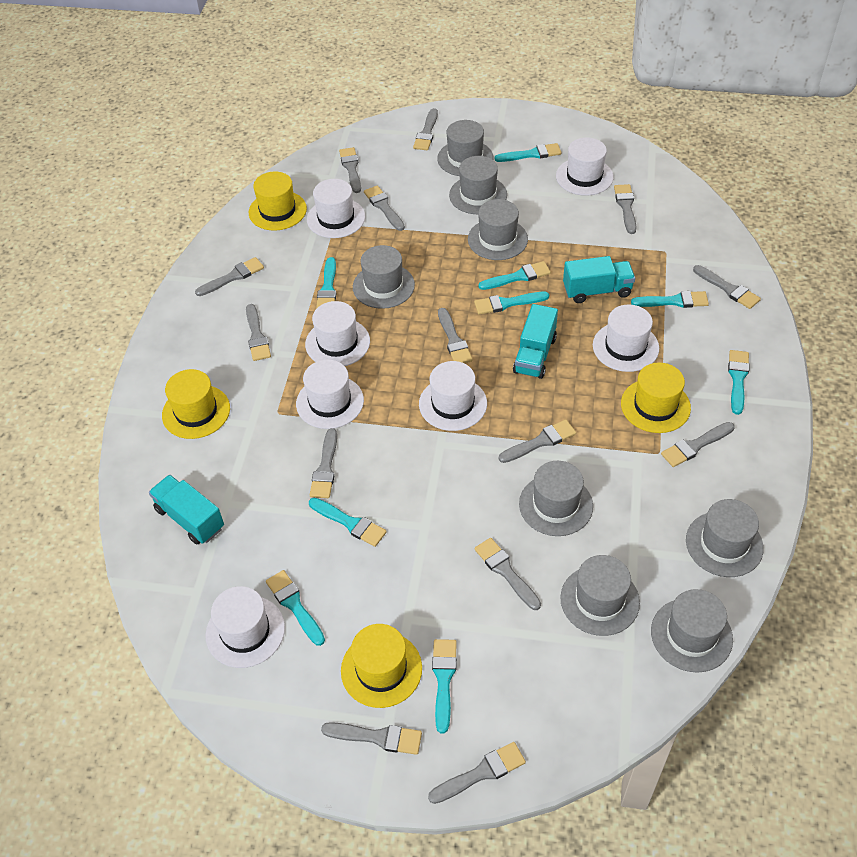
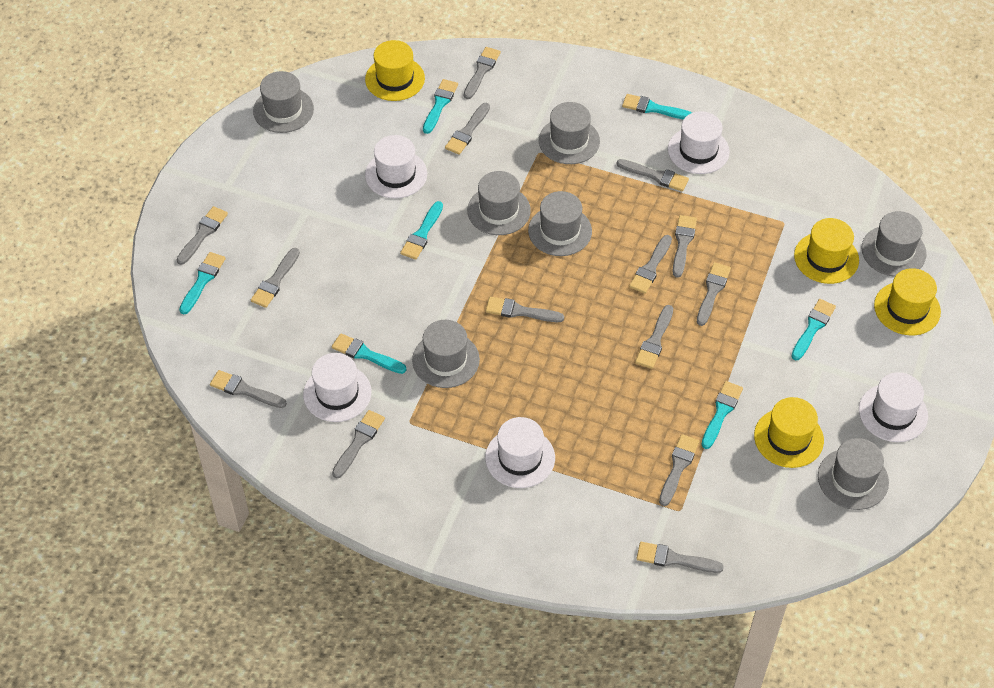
grey hat: 8 -> 7
turquoise brush: 9 -> 7
turquoise truck: 3 -> 0
white hat: 7 -> 5

